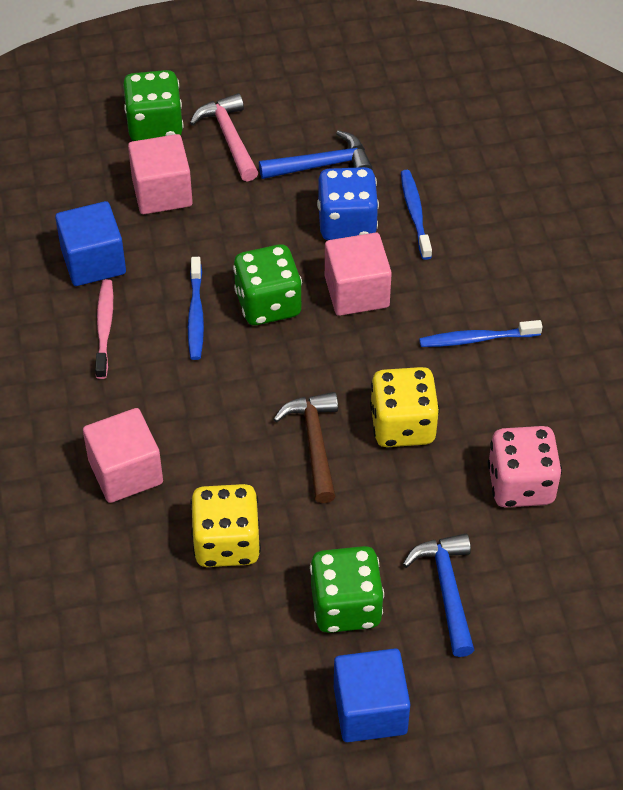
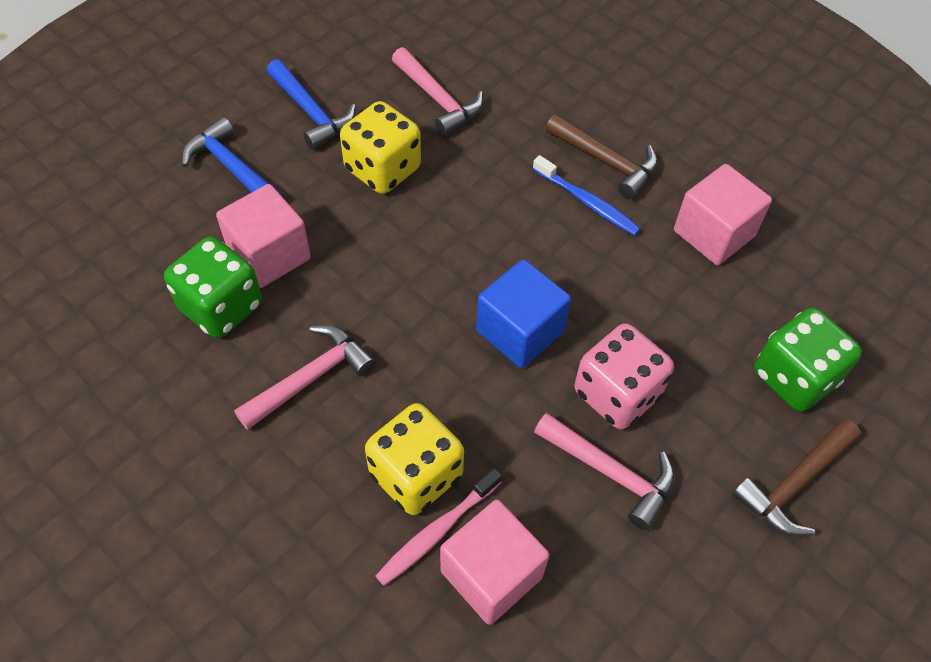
blue cube: 2 -> 1
blue dice: 1 -> 0
blue toothbrush: 3 -> 1
brown hammer: 1 -> 2
green dice: 3 -> 2
pink hammer: 1 -> 3

